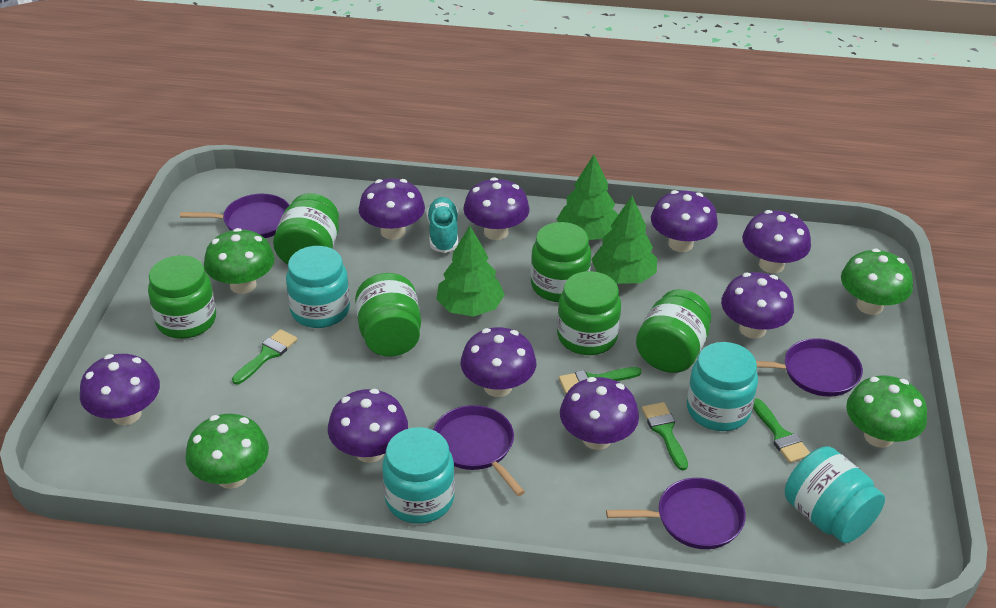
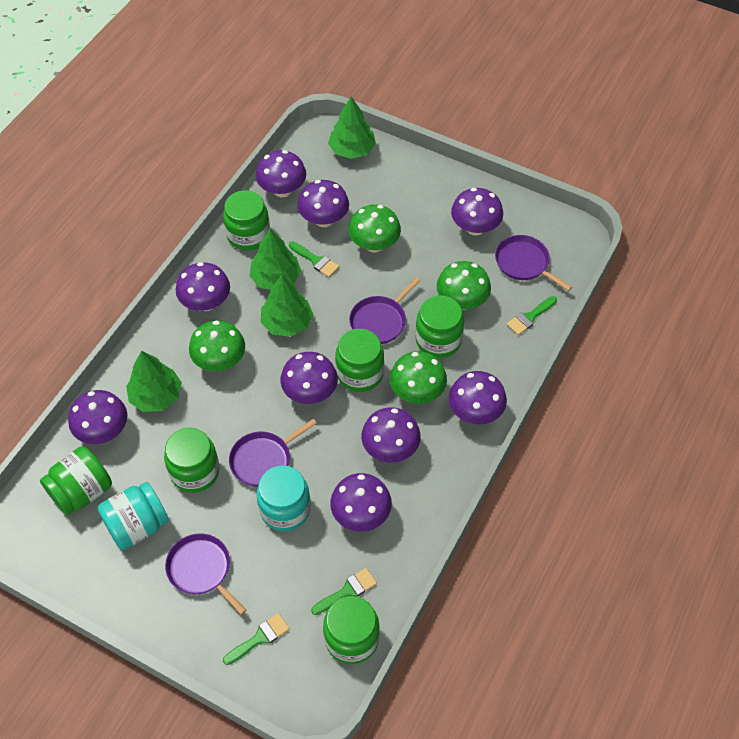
green tree: 3 -> 4
turquoise jar: 4 -> 2
turquoise shoe: 1 -> 0

